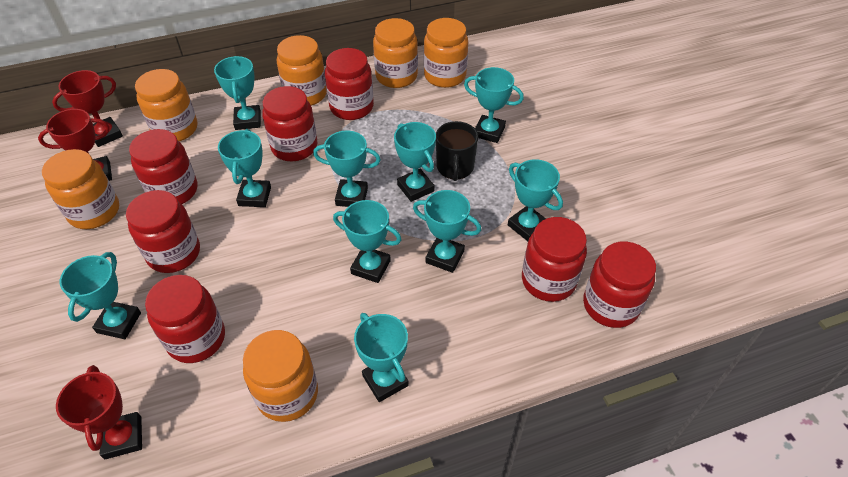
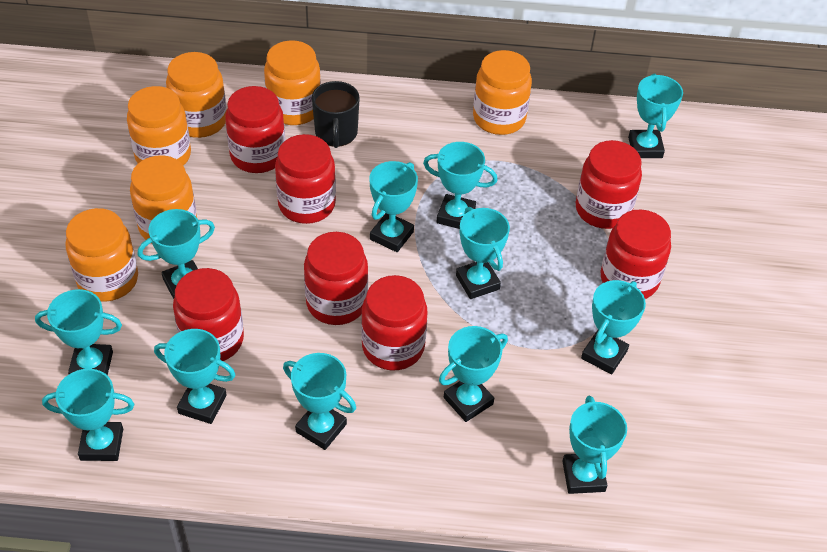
red trophy: 3 -> 0
turquoise trophy: 10 -> 12

